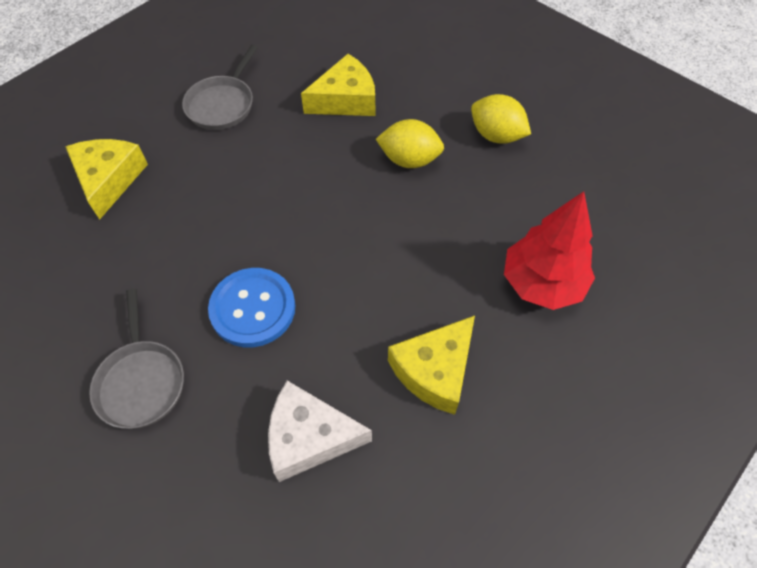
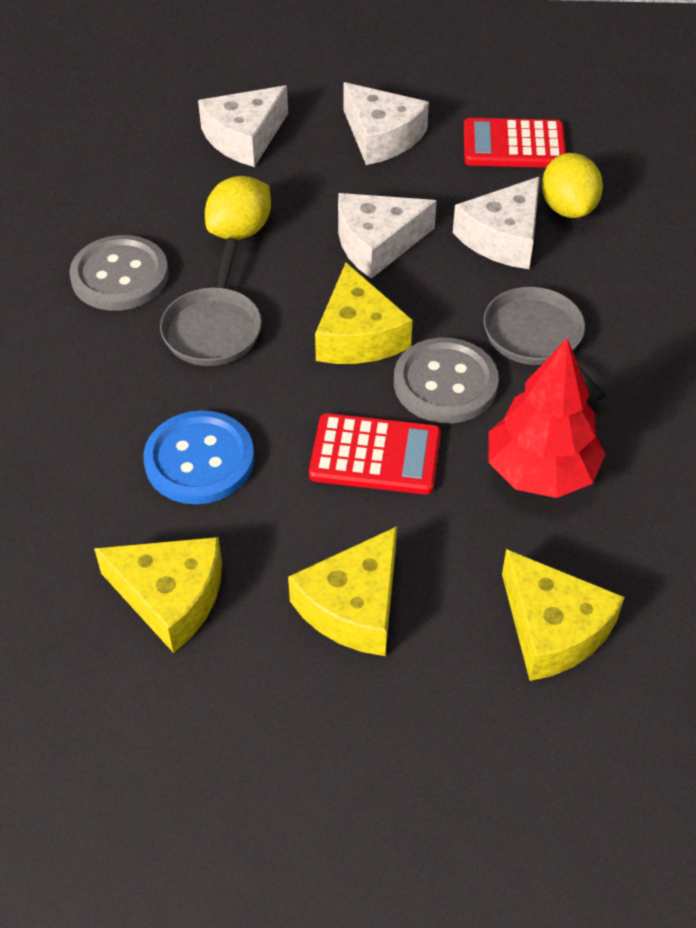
grey button: 0 -> 2
red calculator: 0 -> 2
white cheese: 1 -> 4
yellow cheese: 3 -> 4

